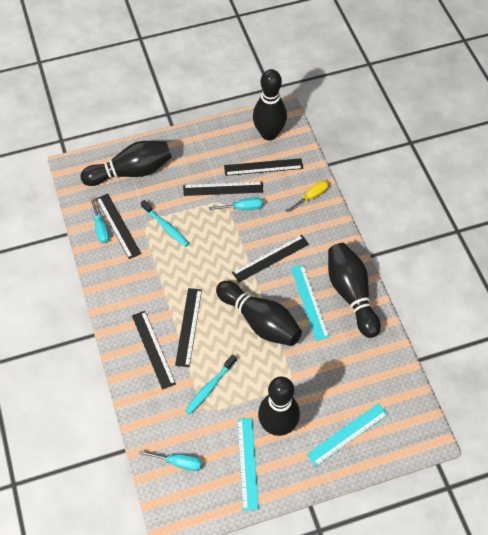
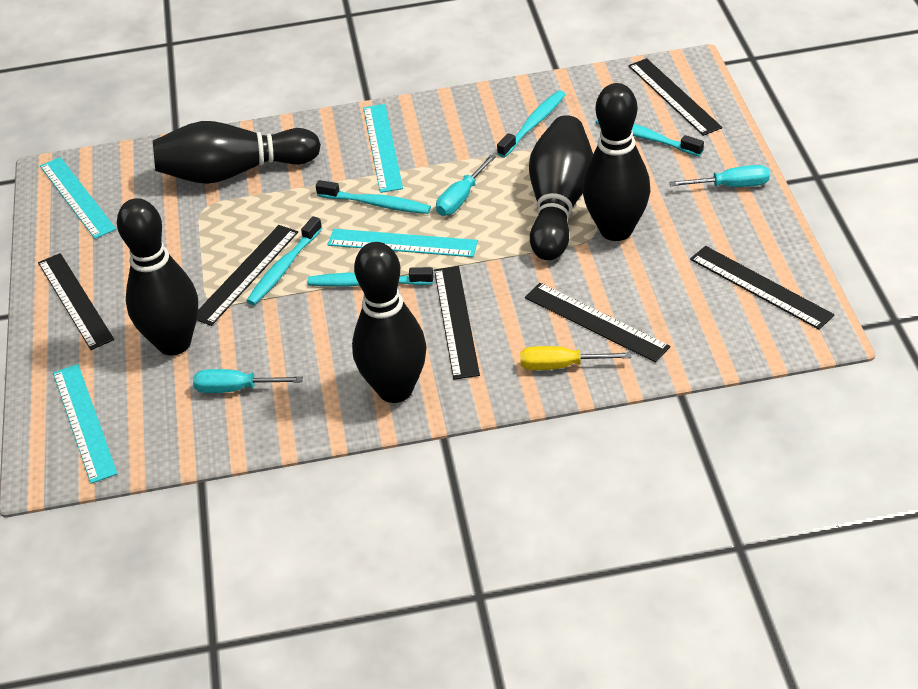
turquoise ruler: 3 -> 4
turquoise toothbrush: 2 -> 5

